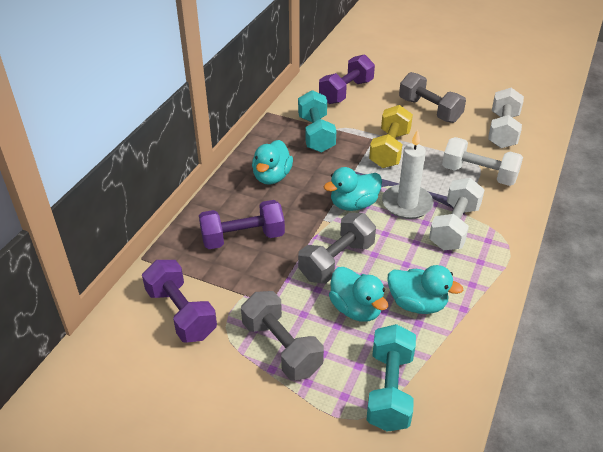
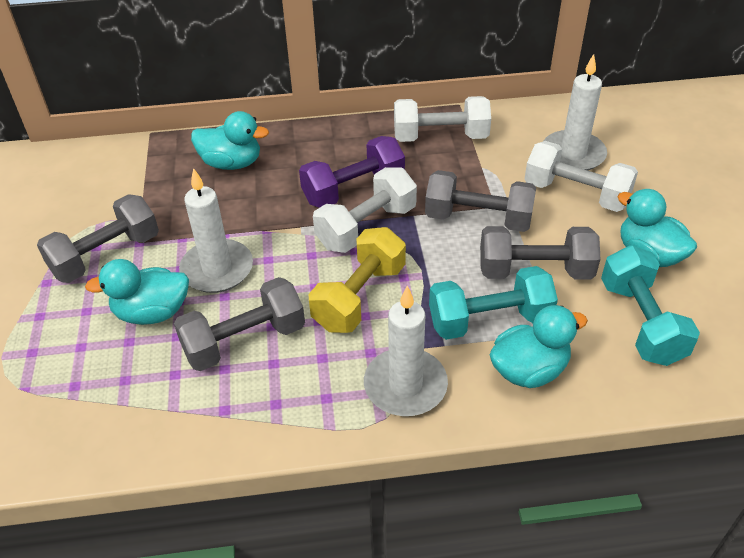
grey dumbbell: 3 -> 4
purple dumbbell: 3 -> 1
white candle: 1 -> 3

